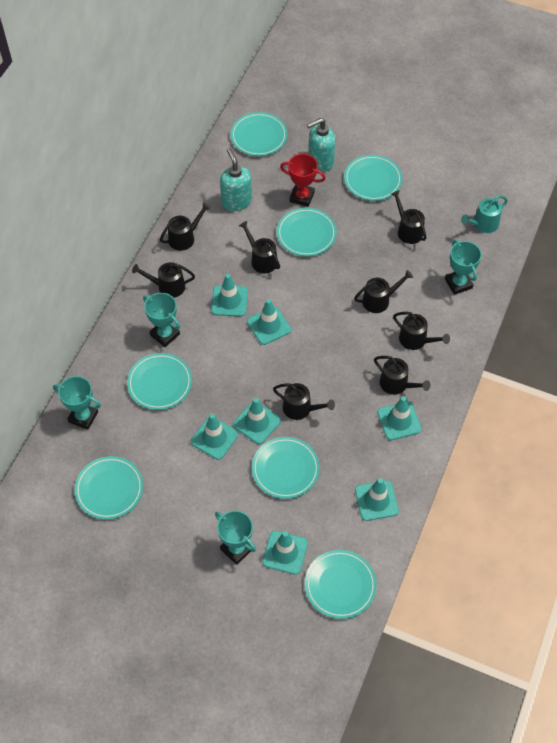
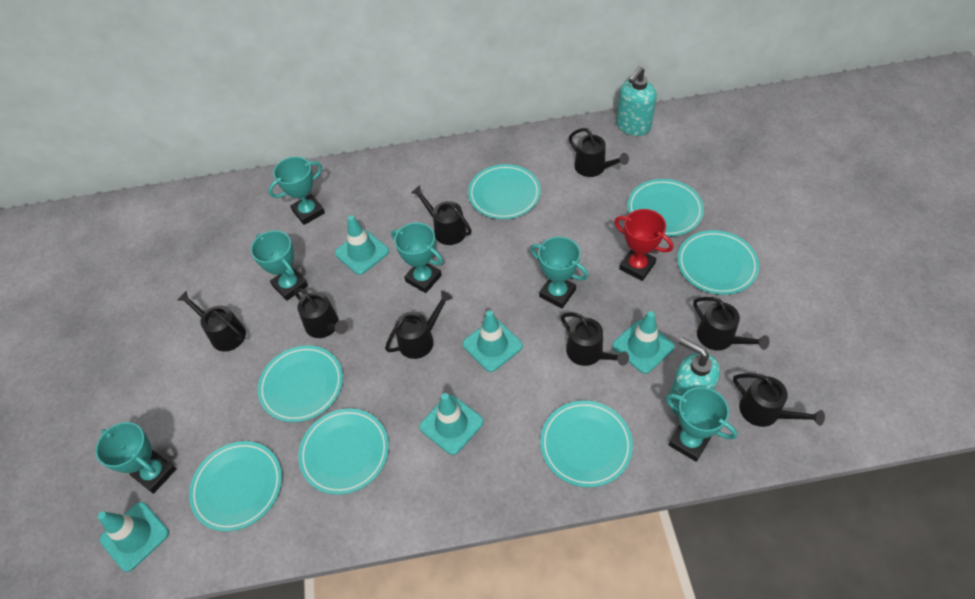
turquoise traffic cone: 7 -> 5
turquoise trophy: 4 -> 6
turquoise watering can: 1 -> 0

